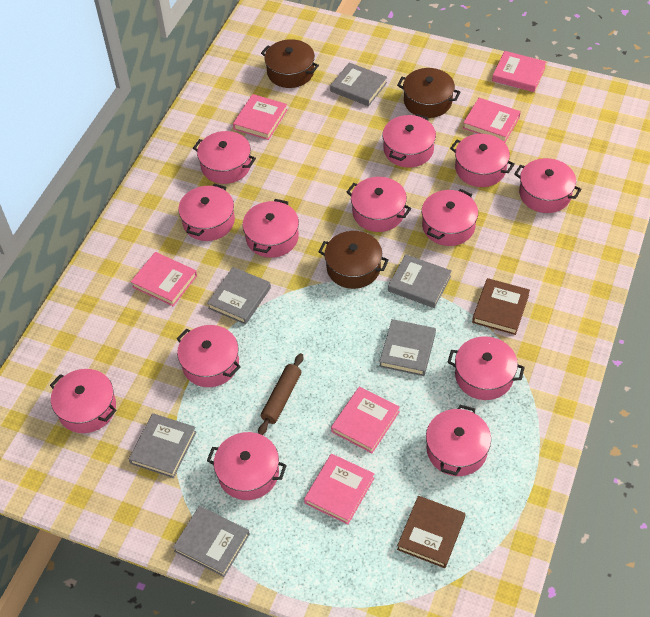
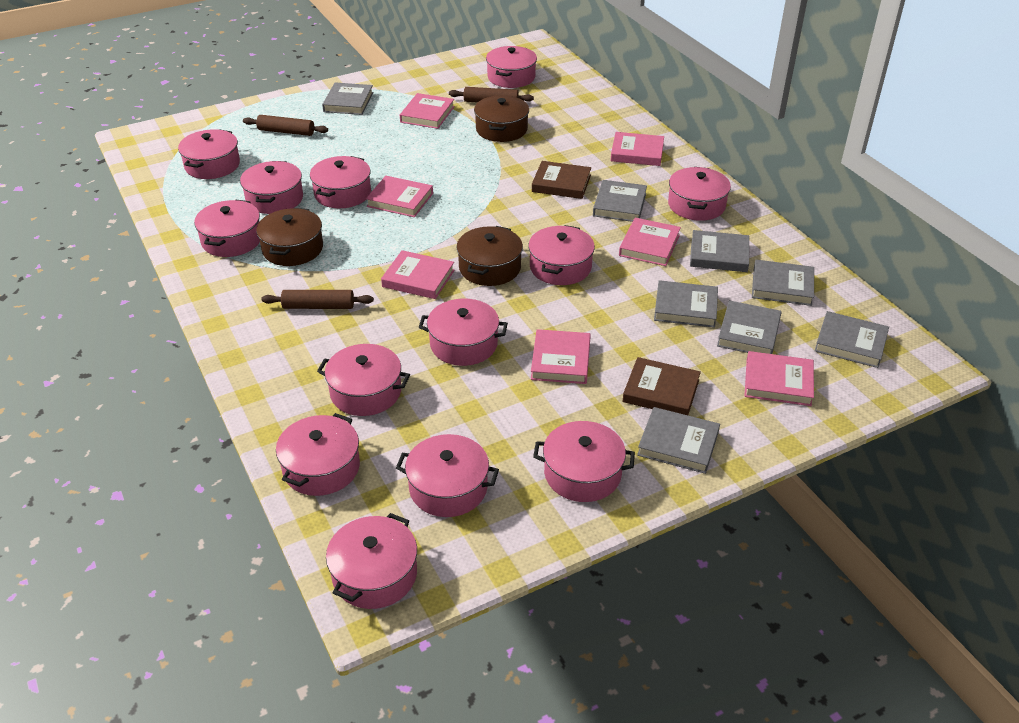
brown rolling pin: 1 -> 3
grey book: 6 -> 8
pink book: 6 -> 7

